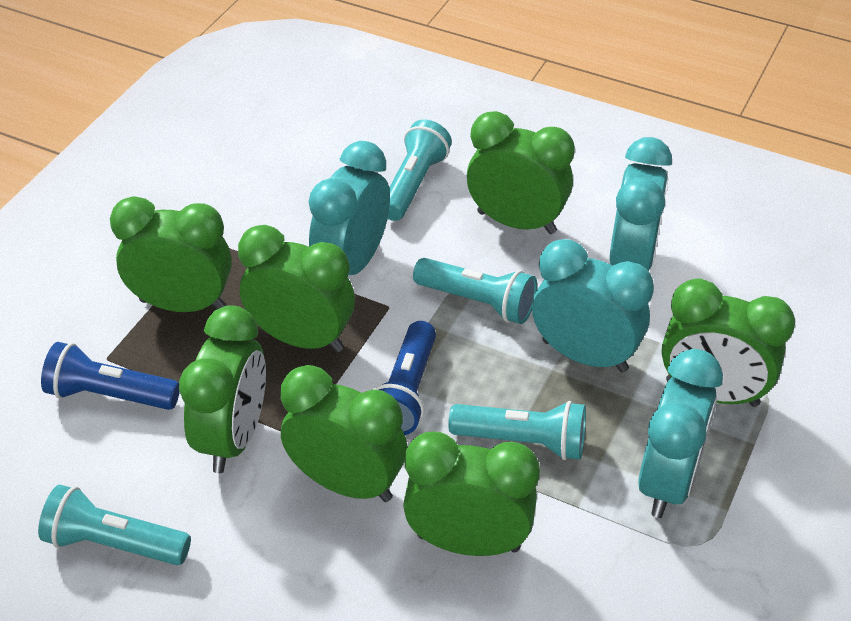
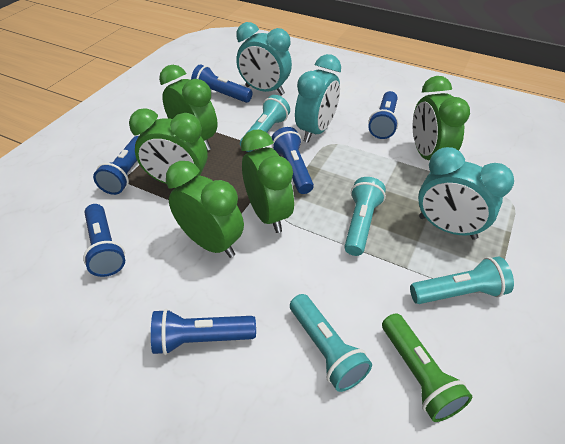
blue flashlight: 2 -> 6
green clock: 7 -> 5
green flashlight: 0 -> 1
turquoise clock: 4 -> 3

